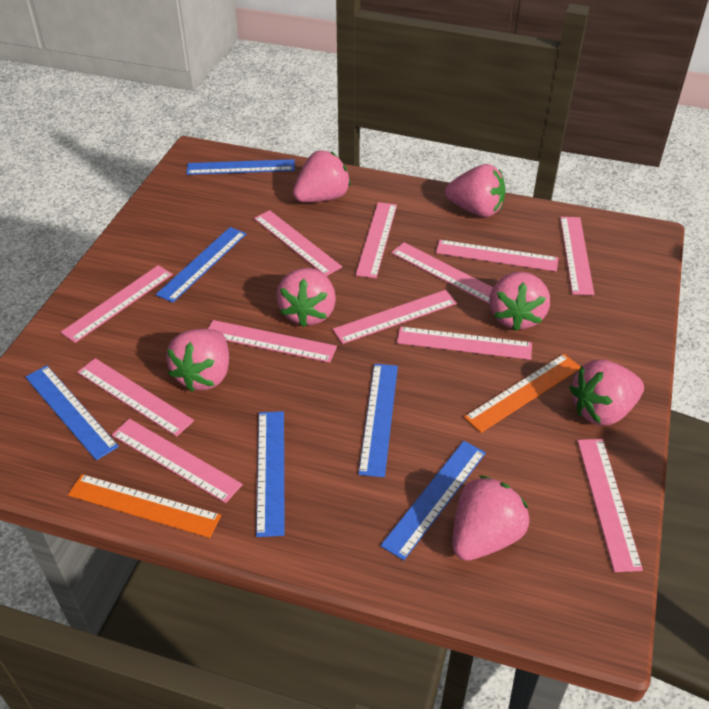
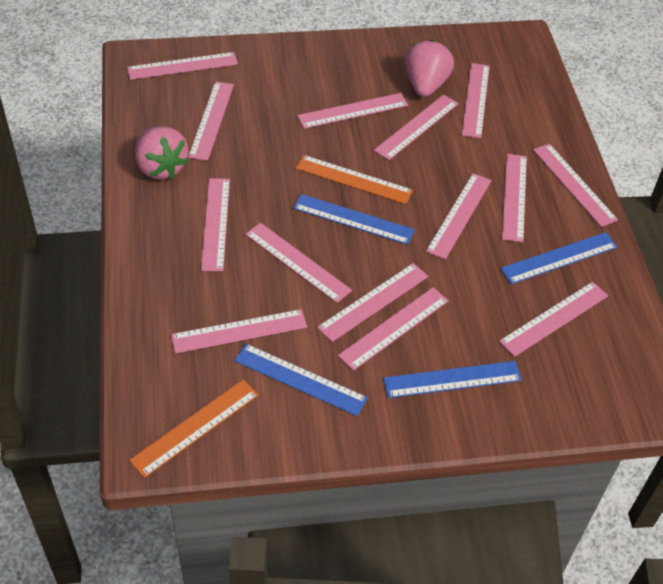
blue ruler: 6 -> 4
pink ruler: 12 -> 14
pink strawberry: 7 -> 2

